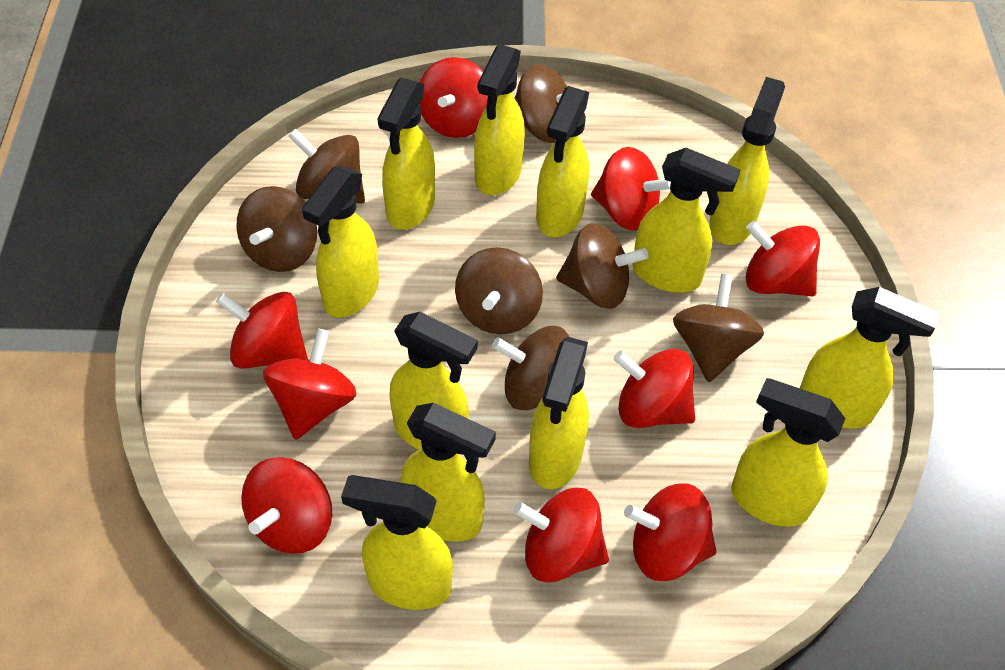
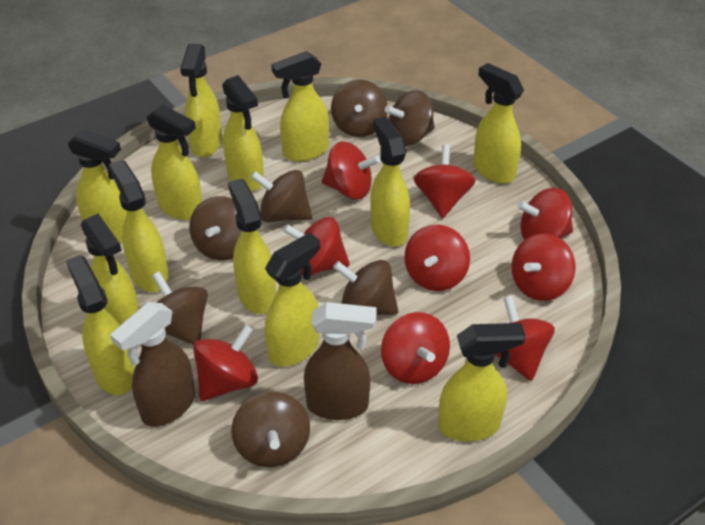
brown spray bottle: 0 -> 2
yellow spray bottle: 12 -> 13

